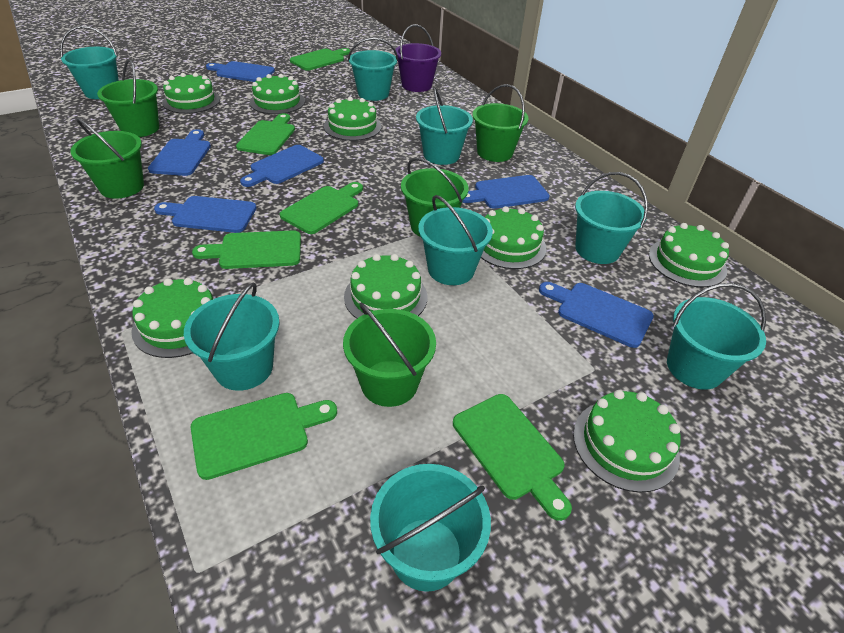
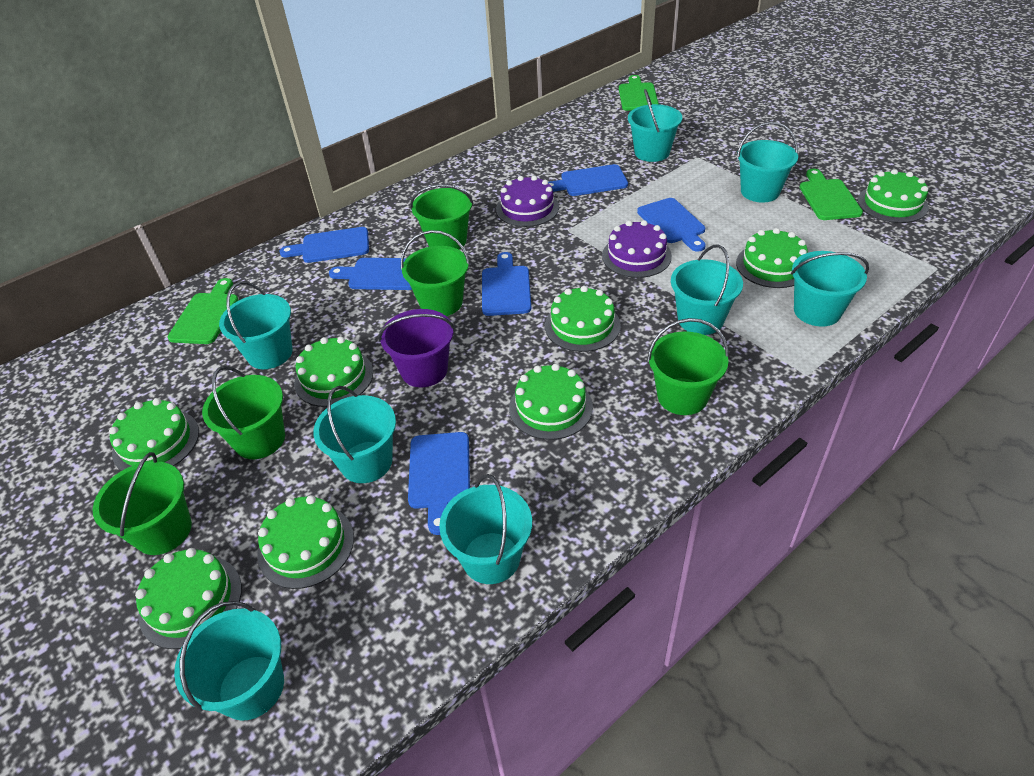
green cutting board: 6 -> 3
purple cake: 0 -> 2

